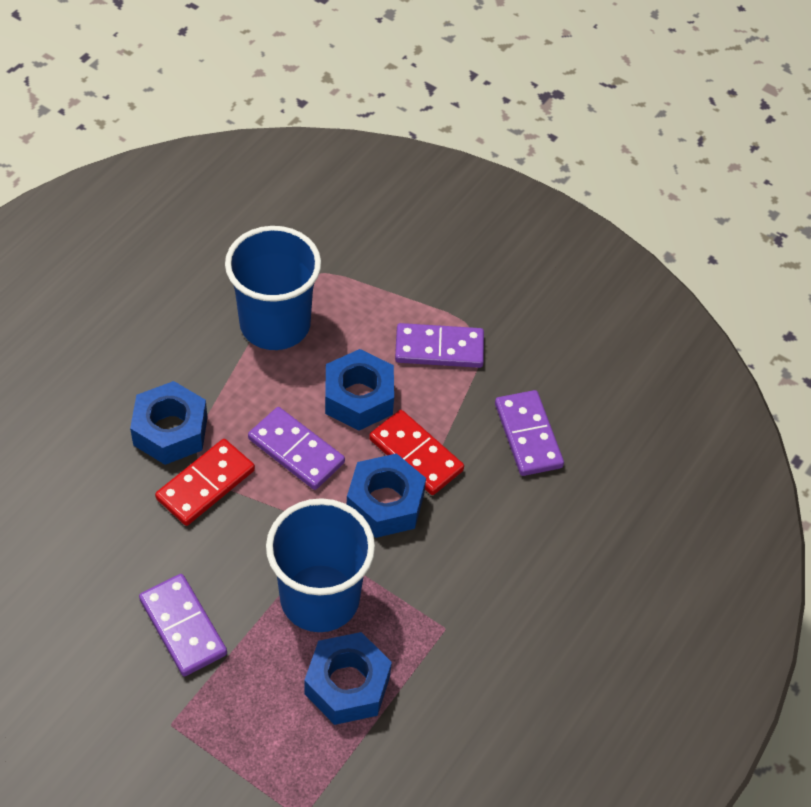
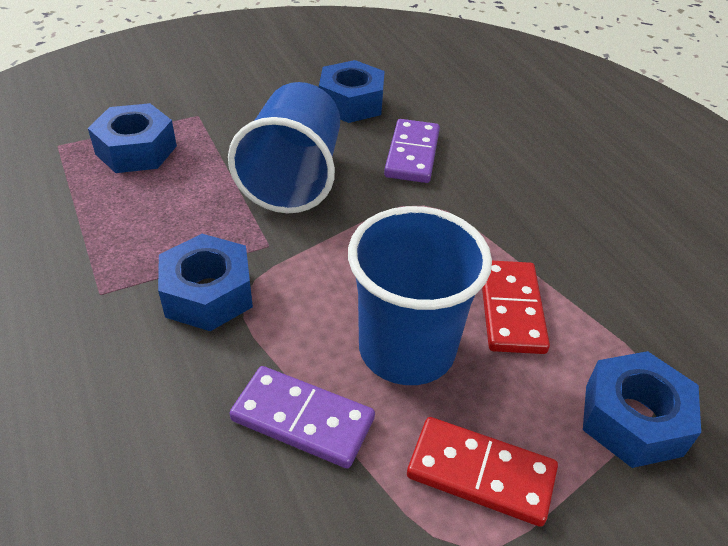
purple domino: 4 -> 2

